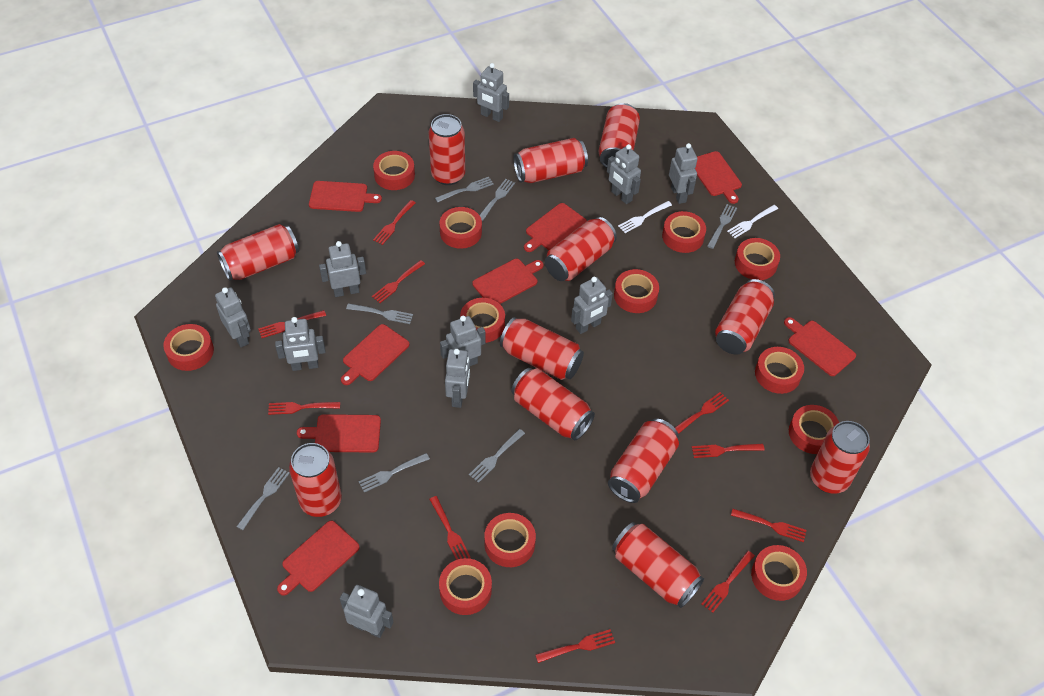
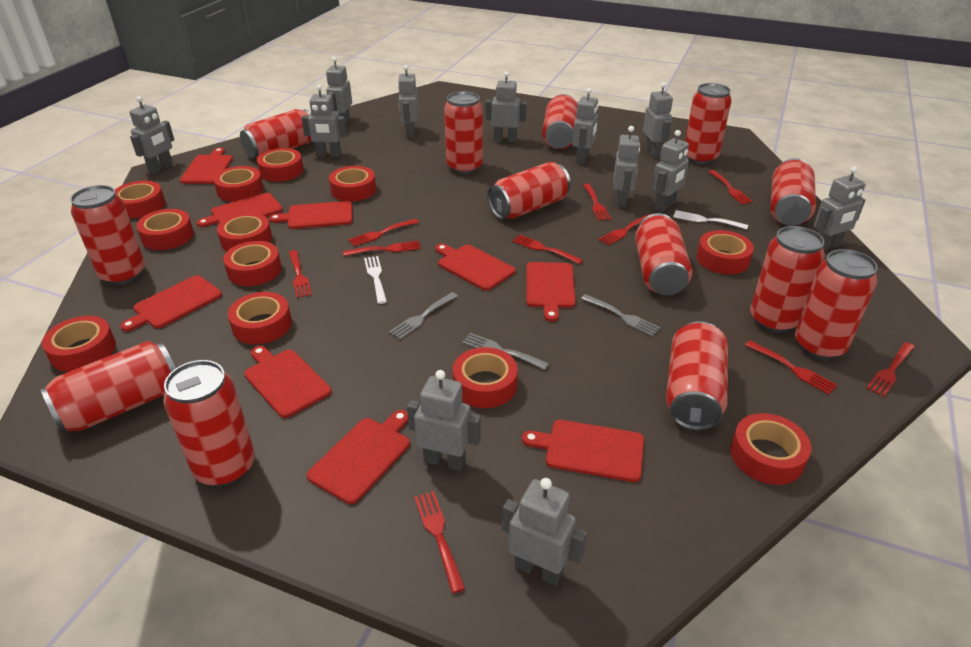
grey fork: 7 -> 3
grey robot: 10 -> 12
red can: 12 -> 13
red cutting board: 8 -> 9

